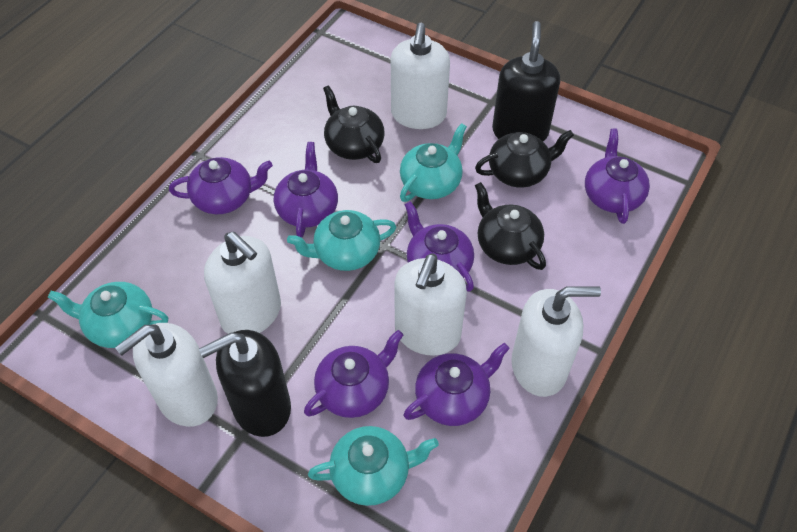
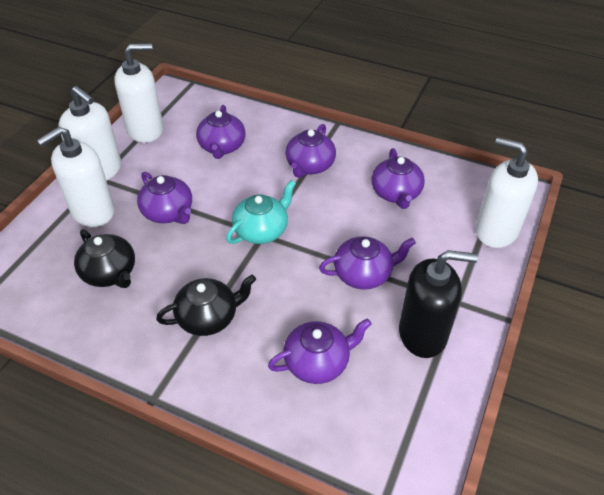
black soap dispenser: 2 -> 1
black teapot: 3 -> 2
turquoise teapot: 4 -> 1
white soap dispenser: 5 -> 4

